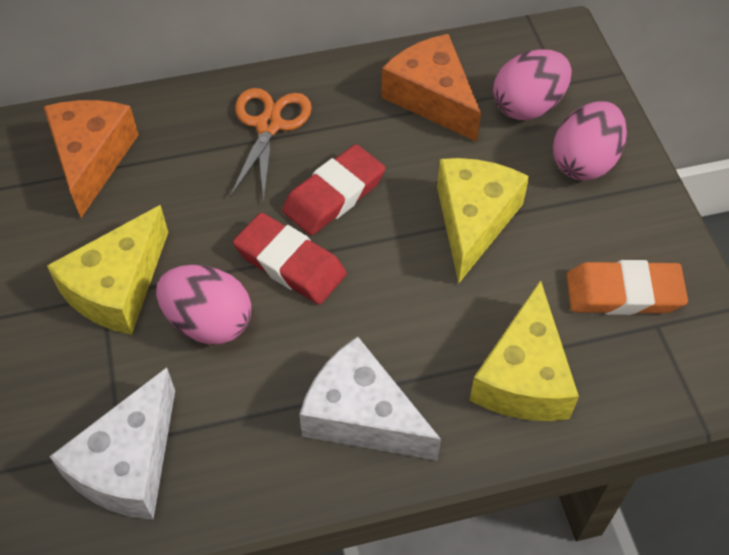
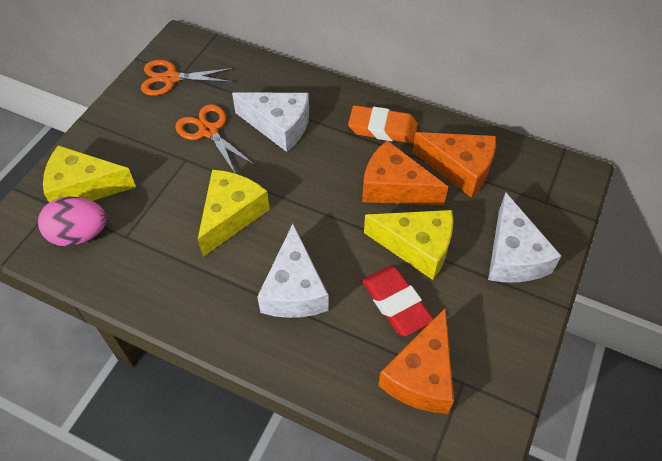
orange cheese: 2 -> 3
orange scissors: 1 -> 2
pink egg: 3 -> 1
red eraser: 2 -> 1
white cheese: 2 -> 3

